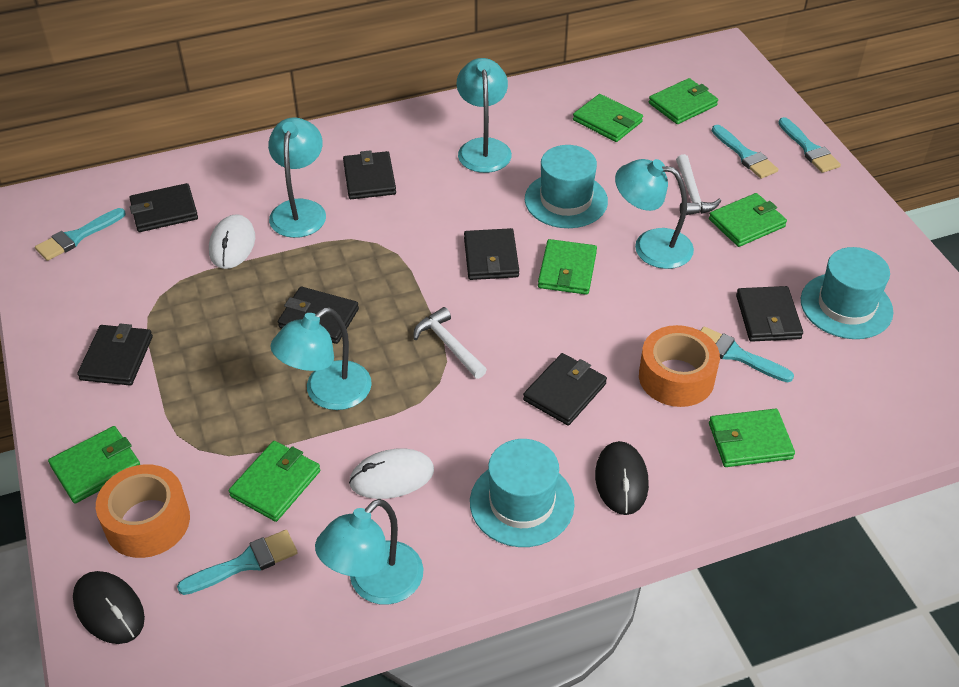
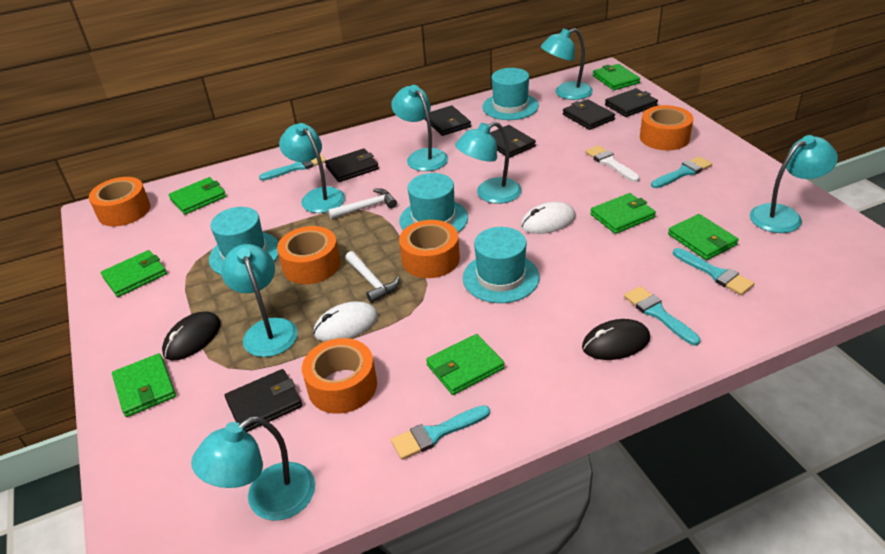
black wallet: 7 -> 6
orange tape: 2 -> 5
turquoise hat: 3 -> 4
turquoise lamp: 5 -> 7
white brush: 0 -> 1

